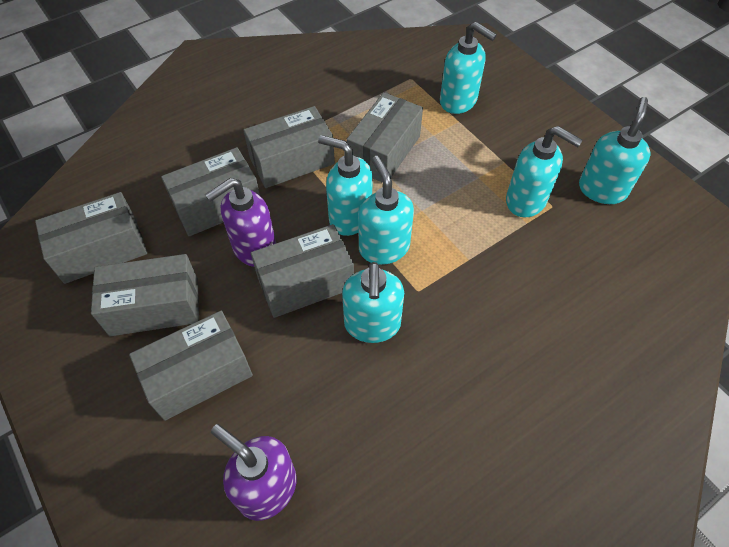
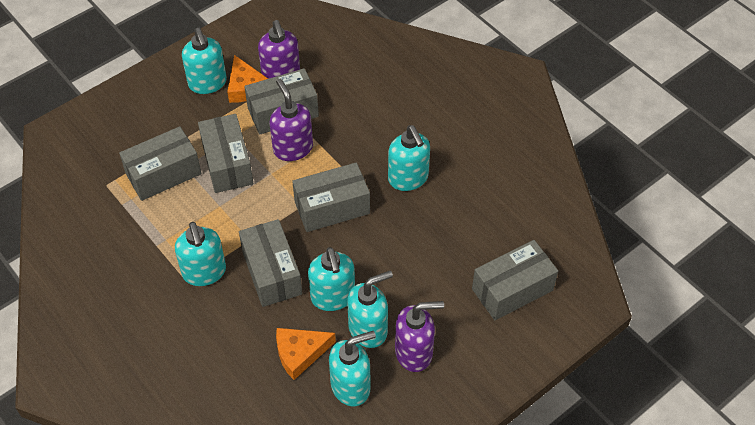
grey box: 7 -> 6
orange cheese: 0 -> 2
purple soap dispenser: 2 -> 3

